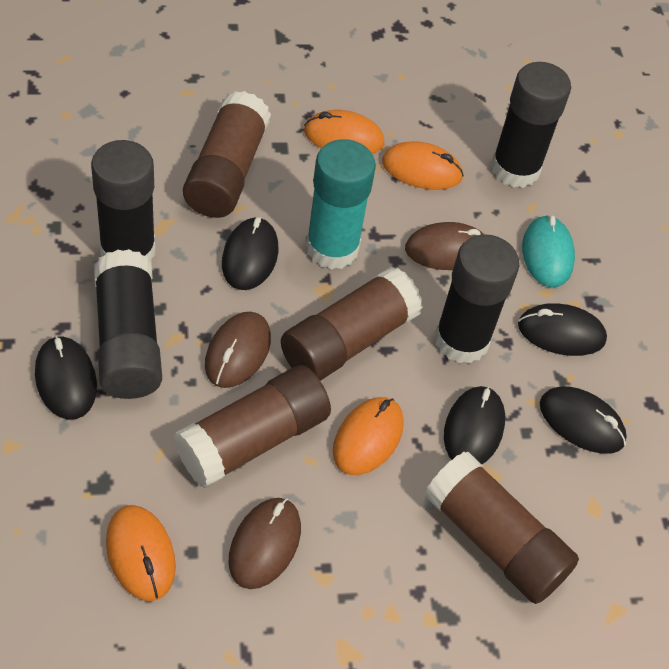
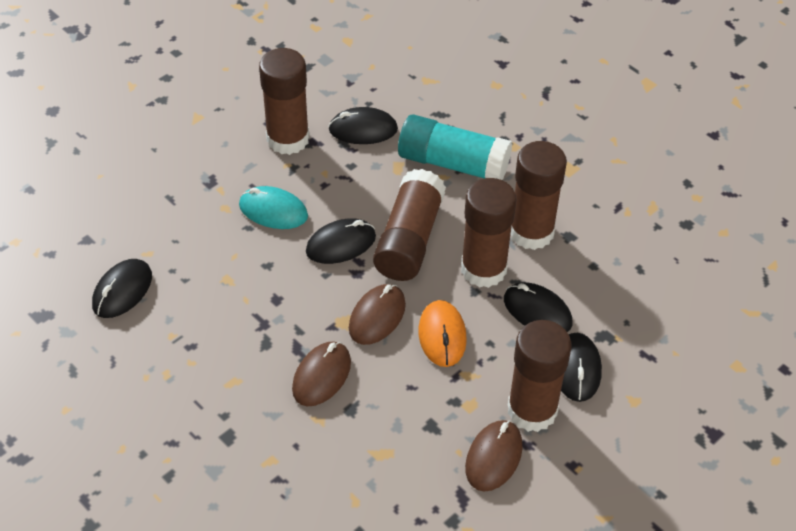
black glue stick: 4 -> 0
brown glue stick: 4 -> 5
orange mouse: 4 -> 1

